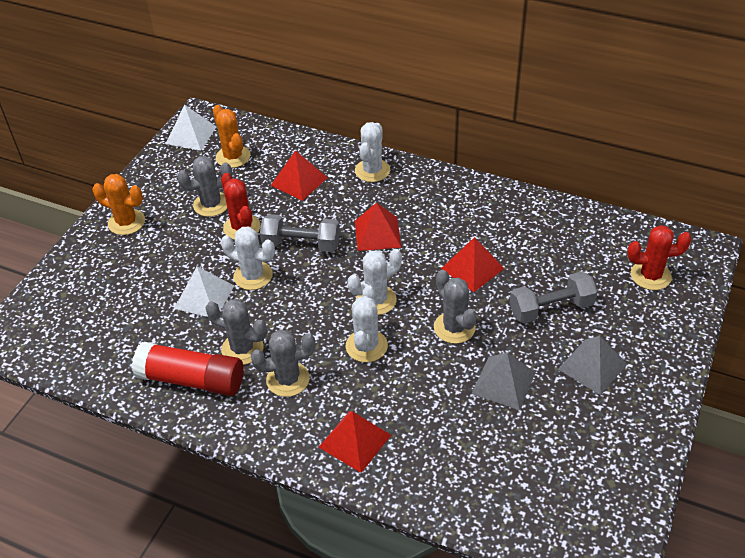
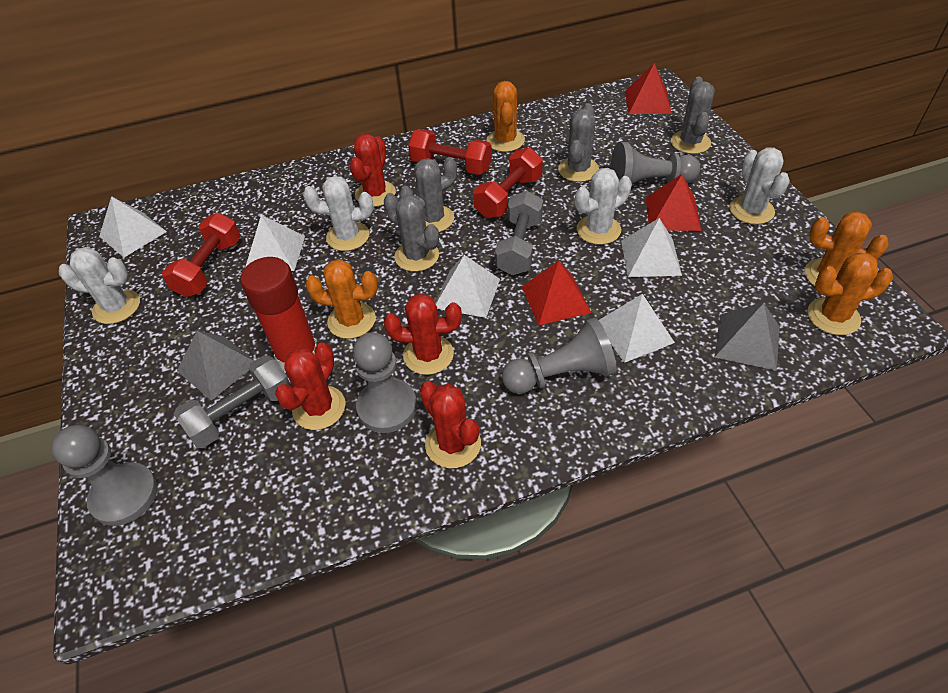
grey pawn: 0 -> 4
orange cactus: 2 -> 4
red cactus: 2 -> 4
red dumbbell: 0 -> 3
red pyramid: 4 -> 3
white pyramid: 2 -> 5

